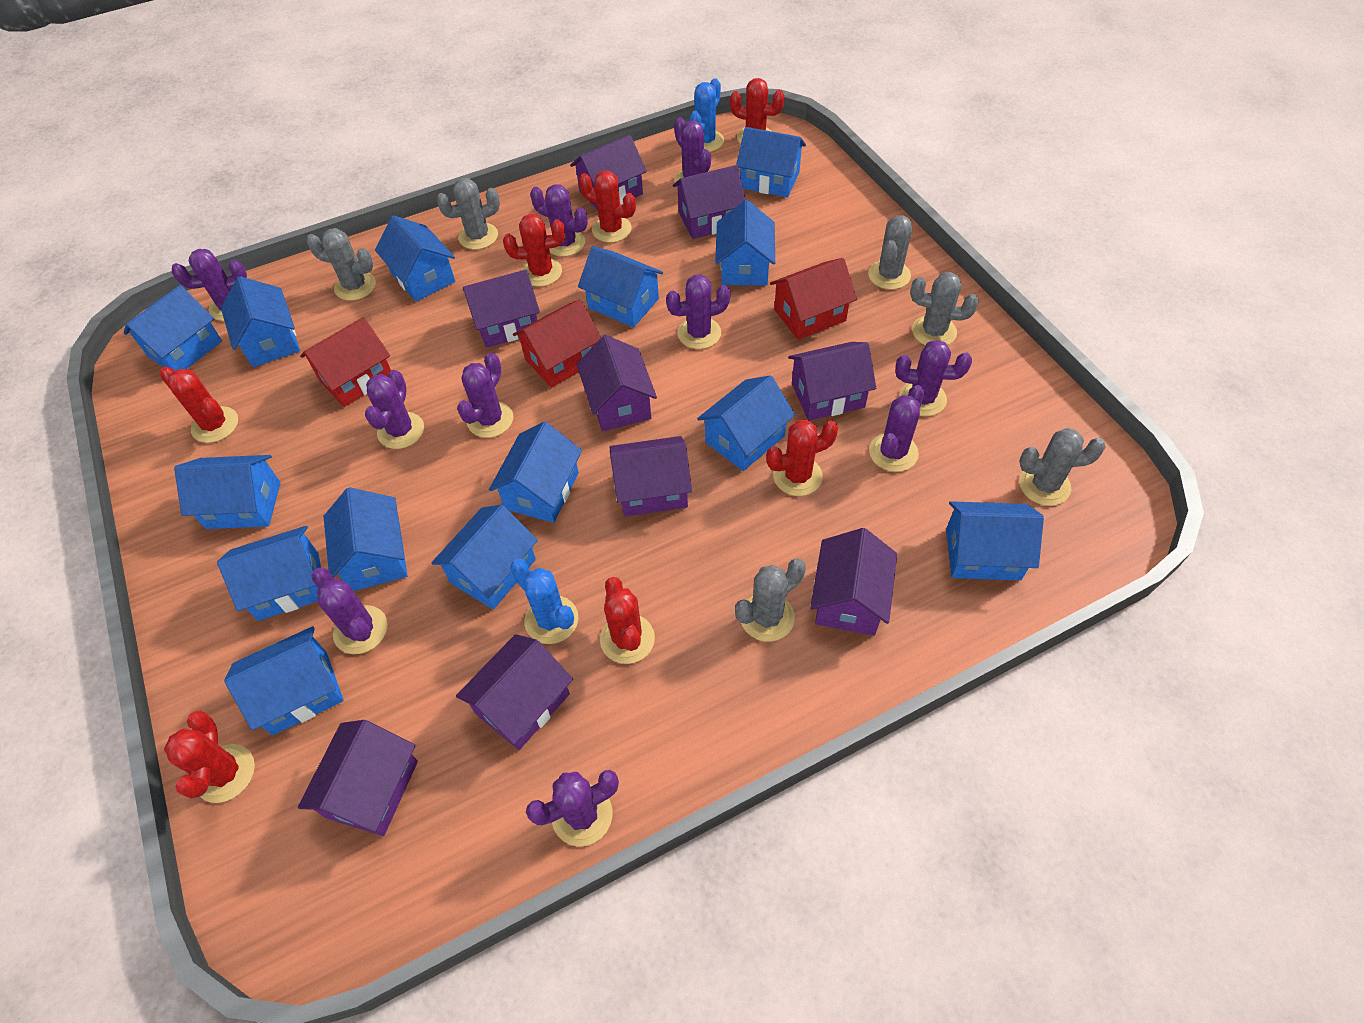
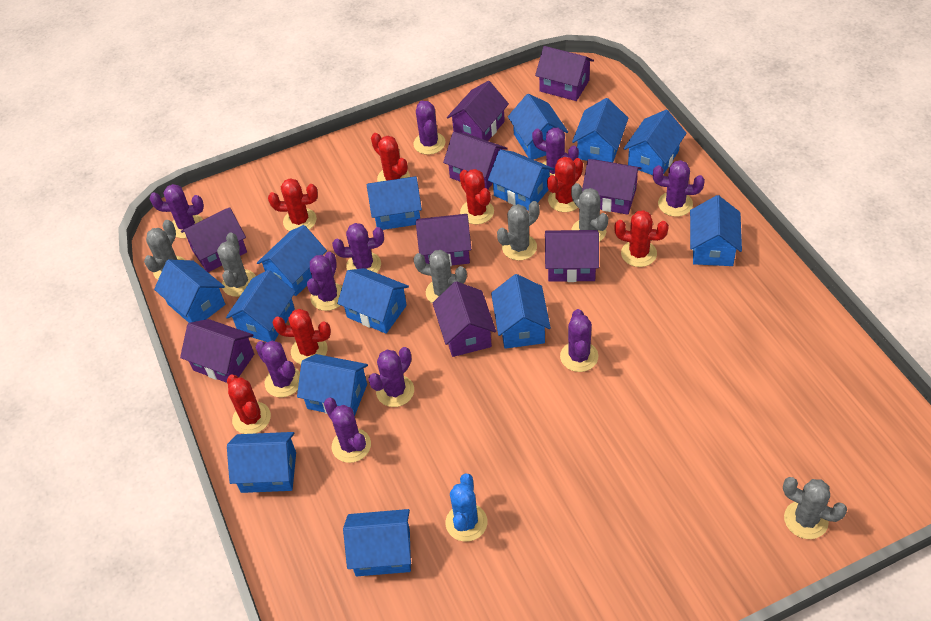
blue cactus: 2 -> 1
red house: 3 -> 0

